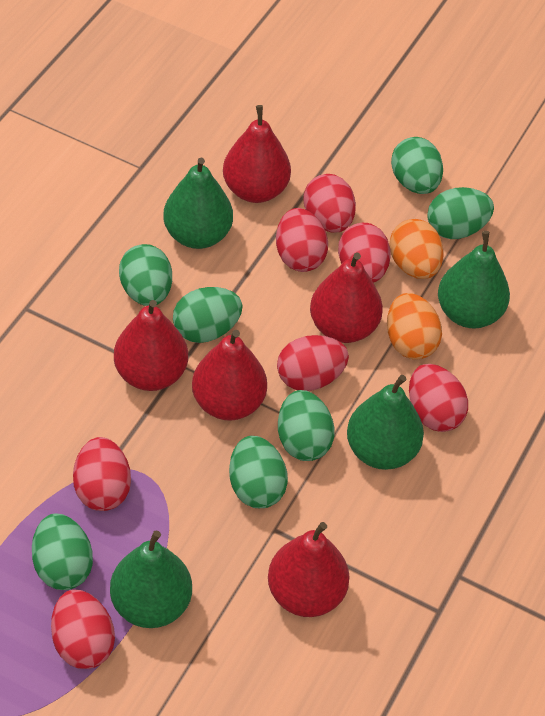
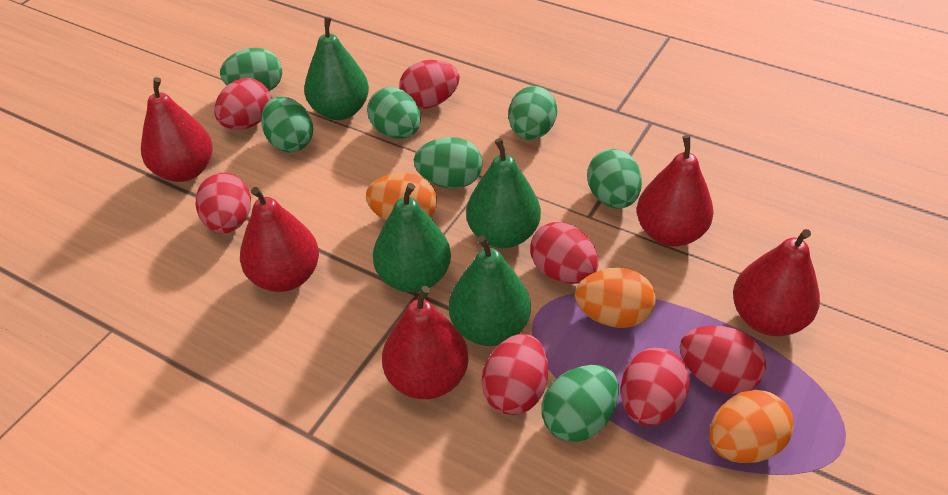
orange egg: 2 -> 3

